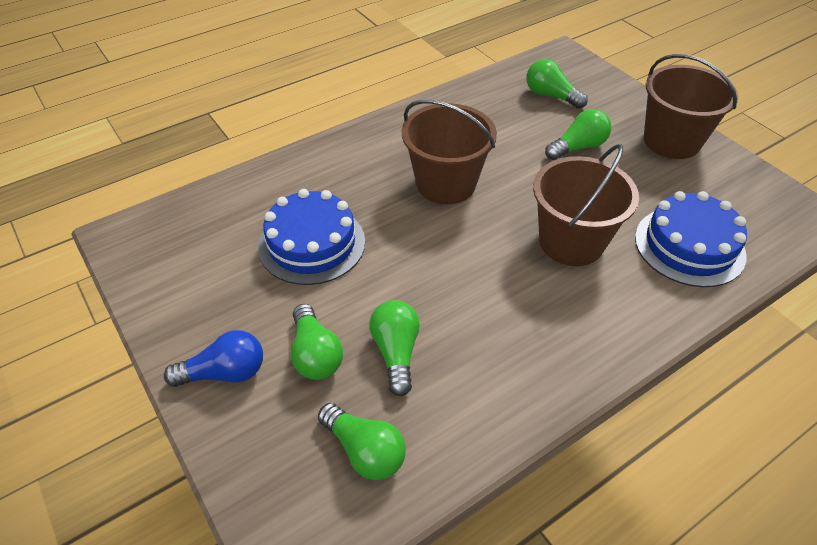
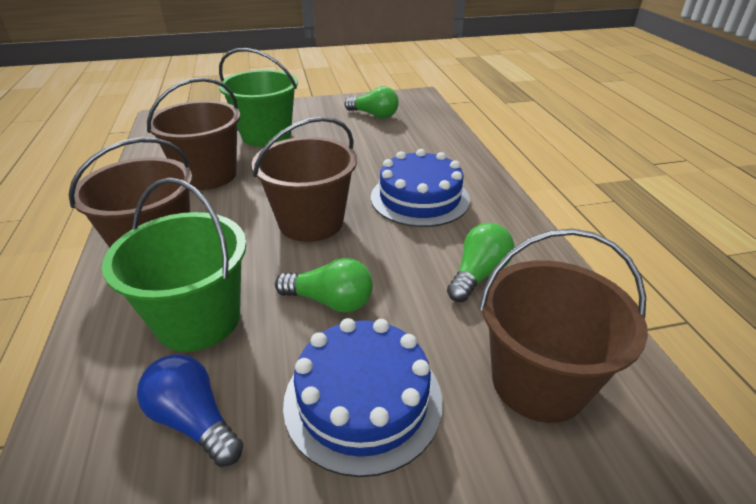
brown bucket: 3 -> 4
green bucket: 0 -> 2
green light bulb: 5 -> 3

